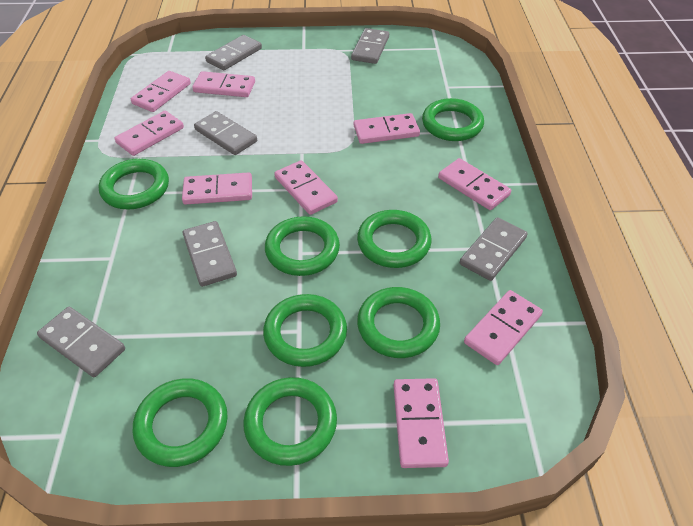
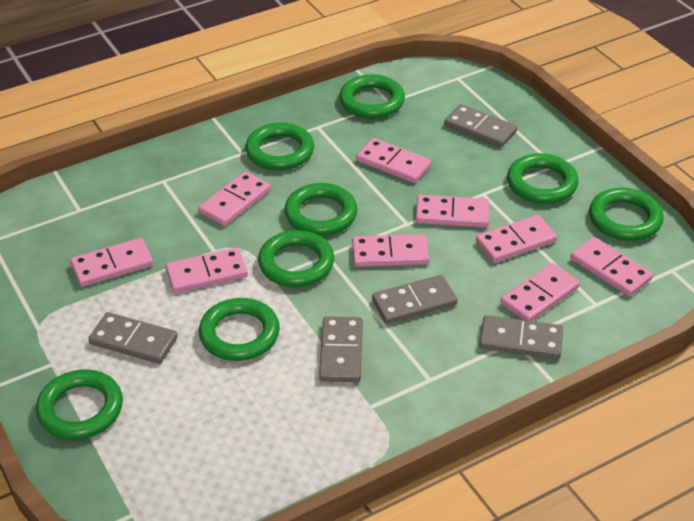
grey domino: 6 -> 5

